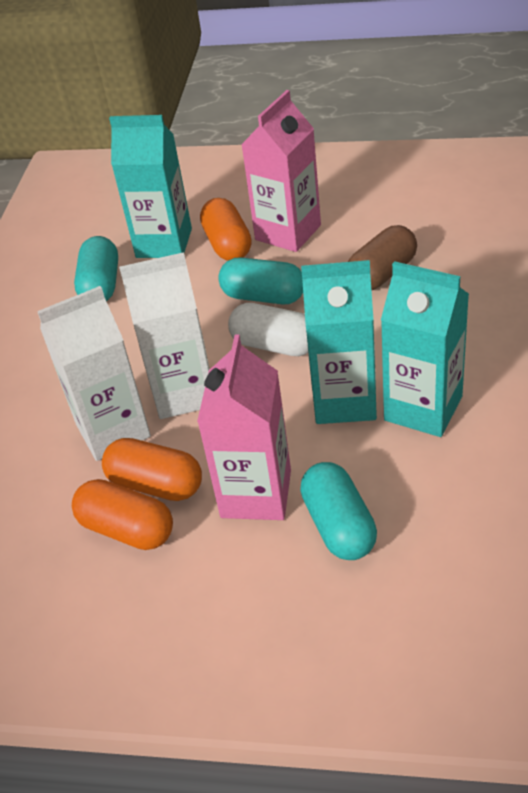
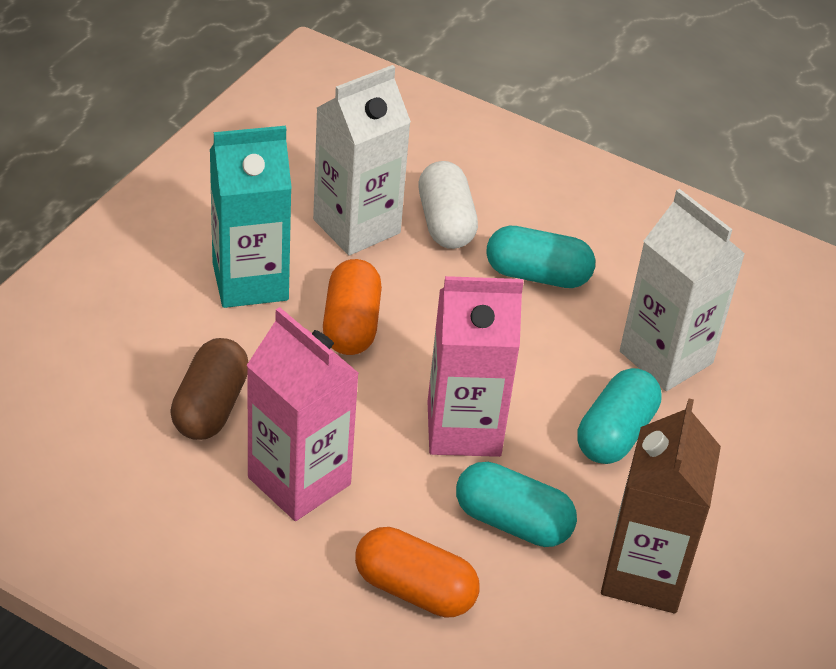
brown carton: 0 -> 1
orange capsule: 3 -> 2
turquoise carton: 3 -> 1

